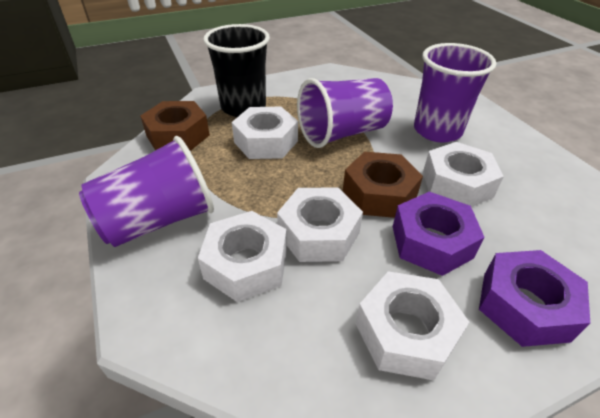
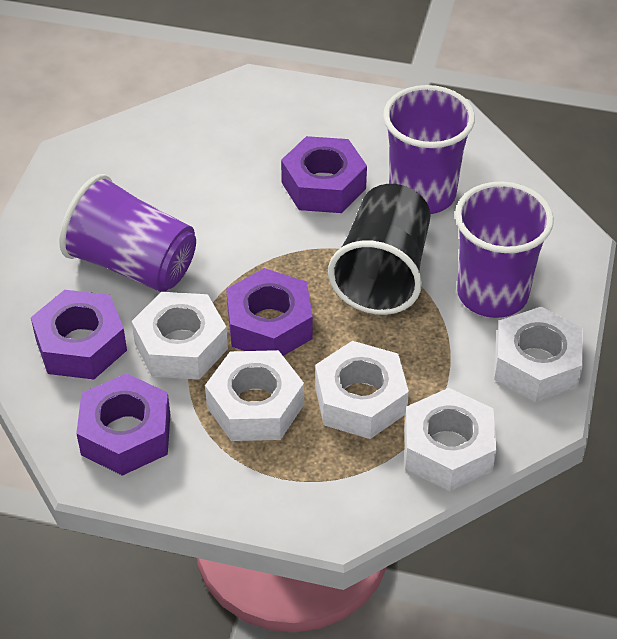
brown nut: 2 -> 0
purple nut: 2 -> 4

